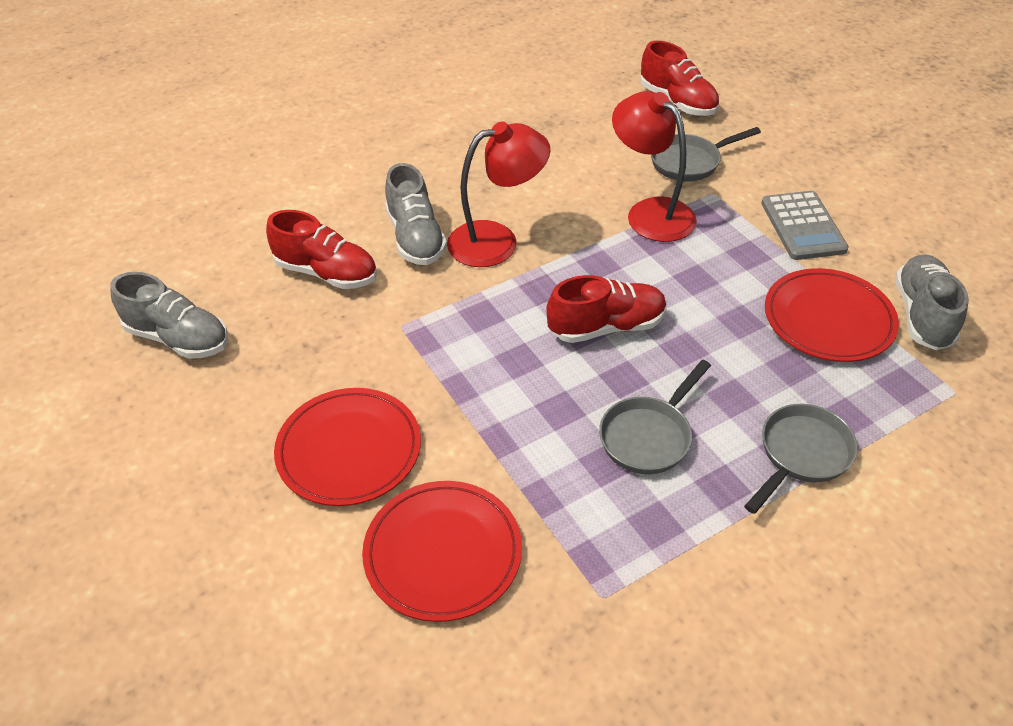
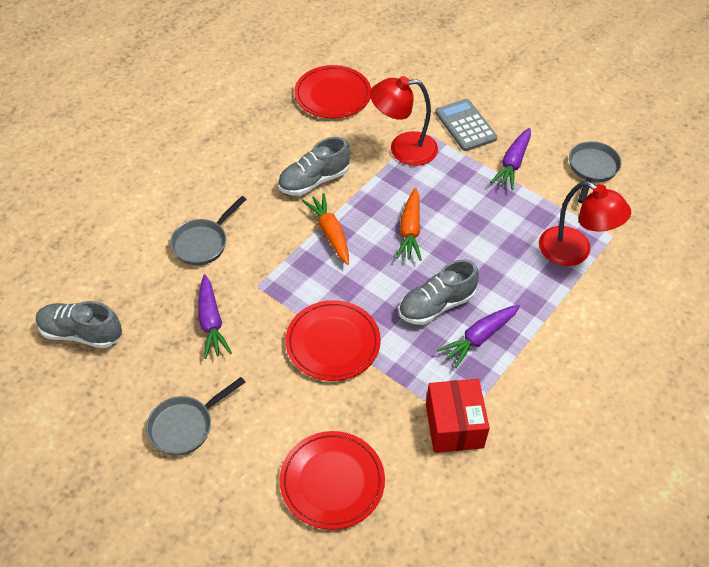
orange carrot: 0 -> 2
purple carrot: 0 -> 3
red box: 0 -> 1
red shoe: 3 -> 0

